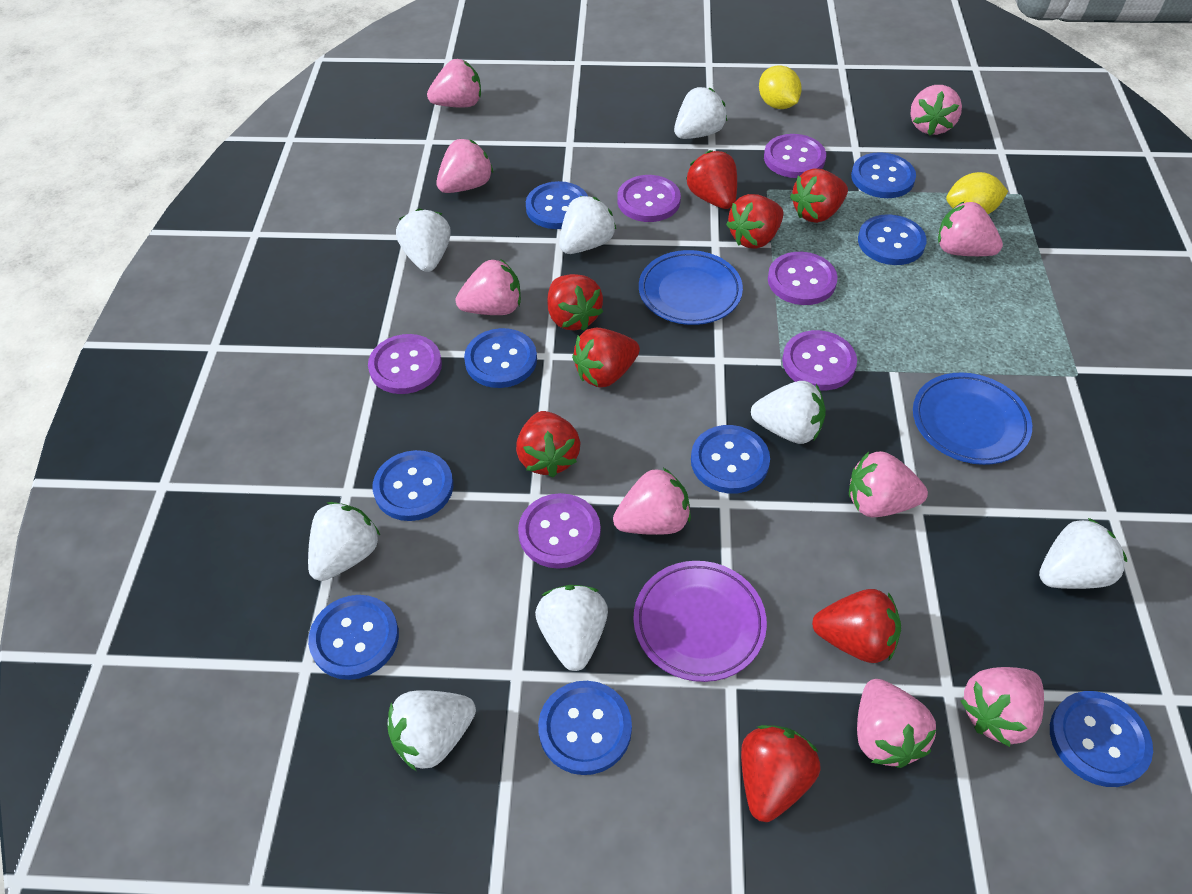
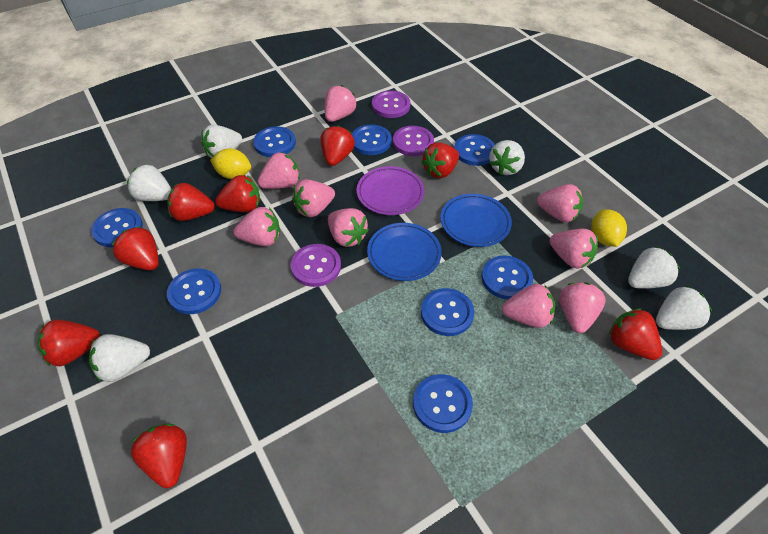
blue button: 9 -> 8
purple button: 6 -> 3
white strawberry: 8 -> 6

